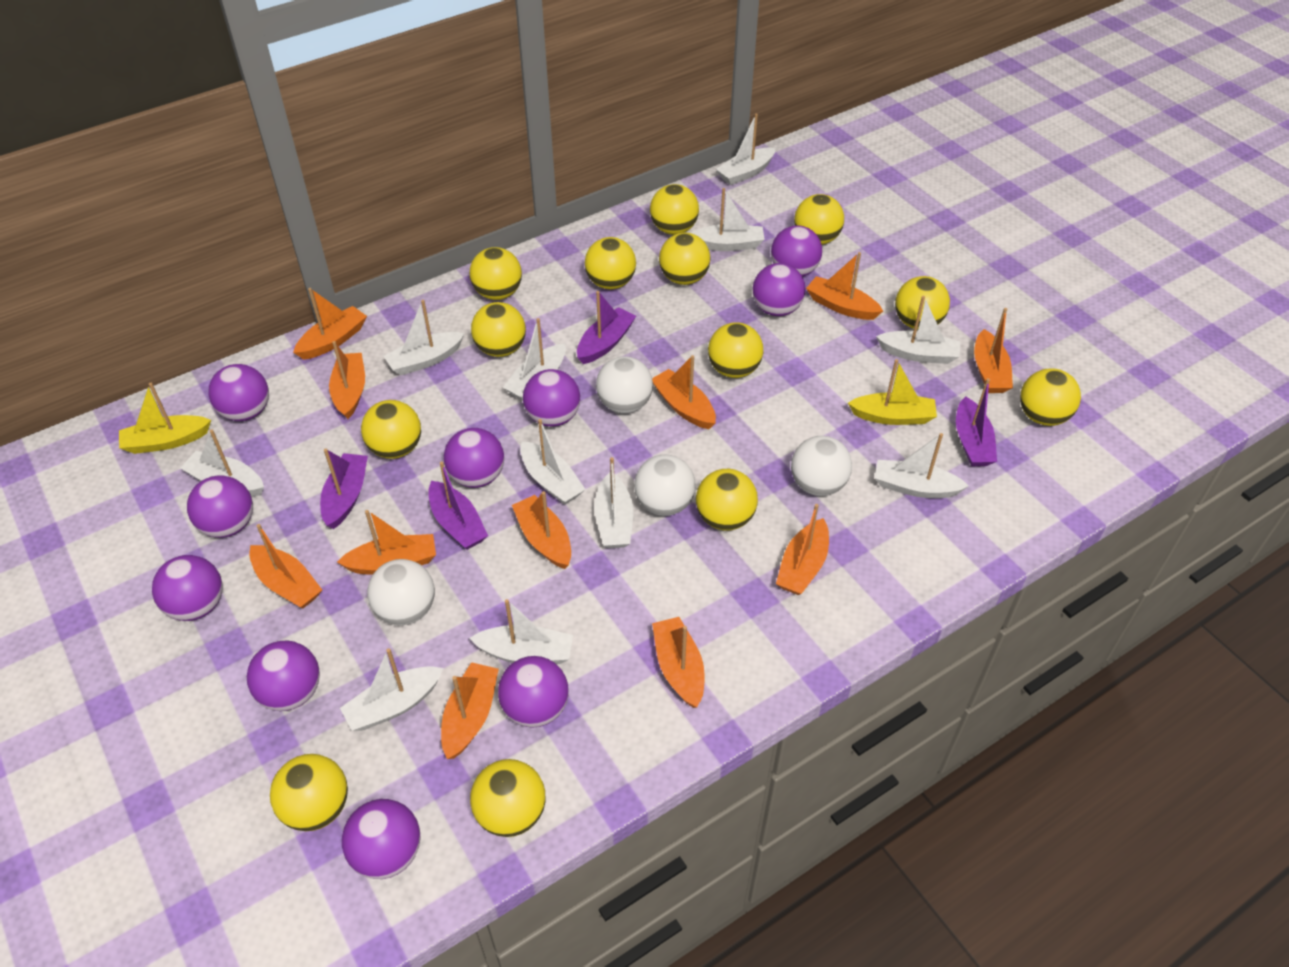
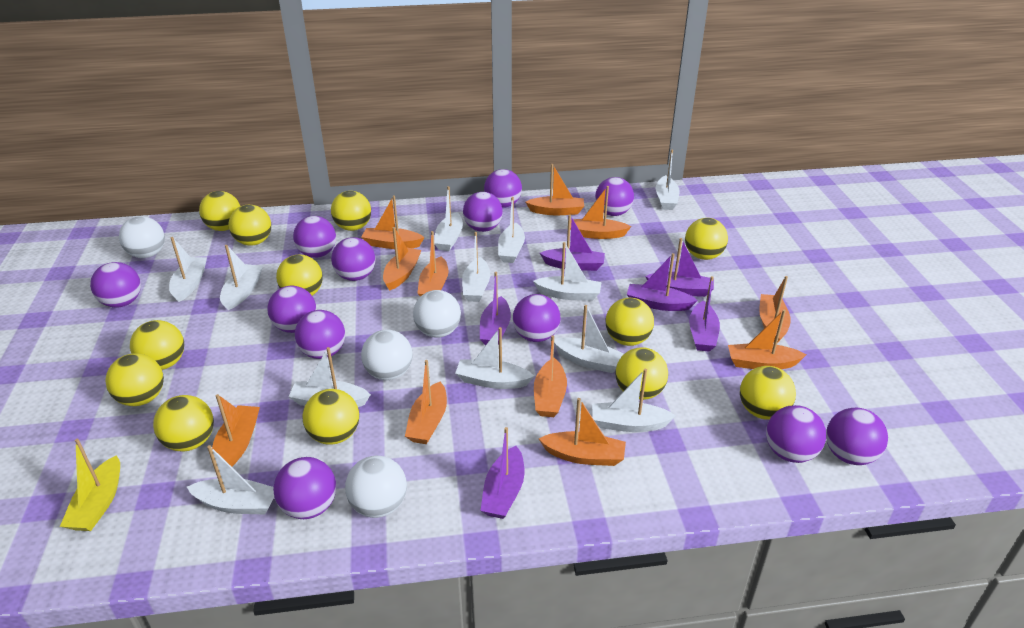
purple ball: 10 -> 12
purple boat: 4 -> 6
white boat: 11 -> 12
yellow ball: 13 -> 12
yellow boat: 2 -> 1

